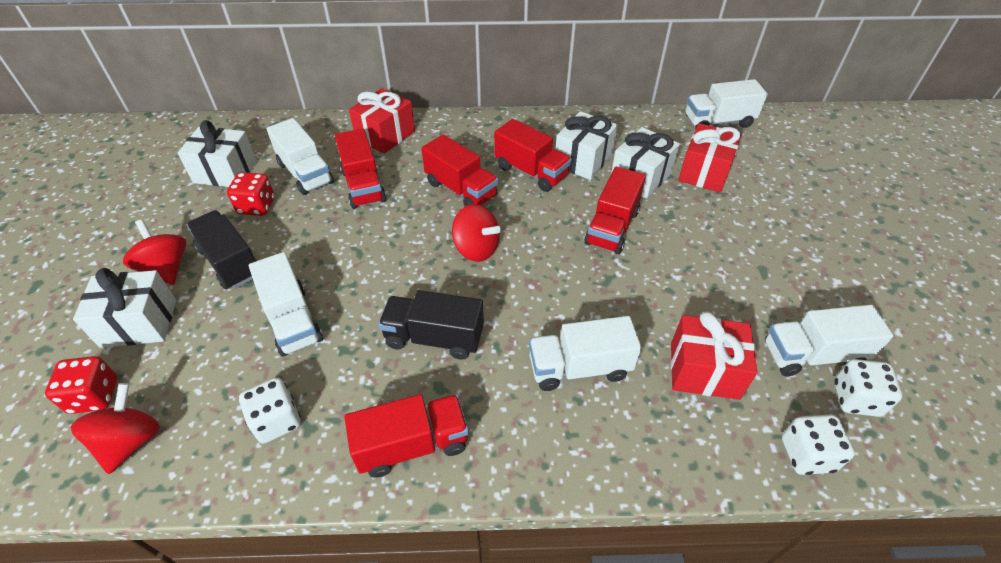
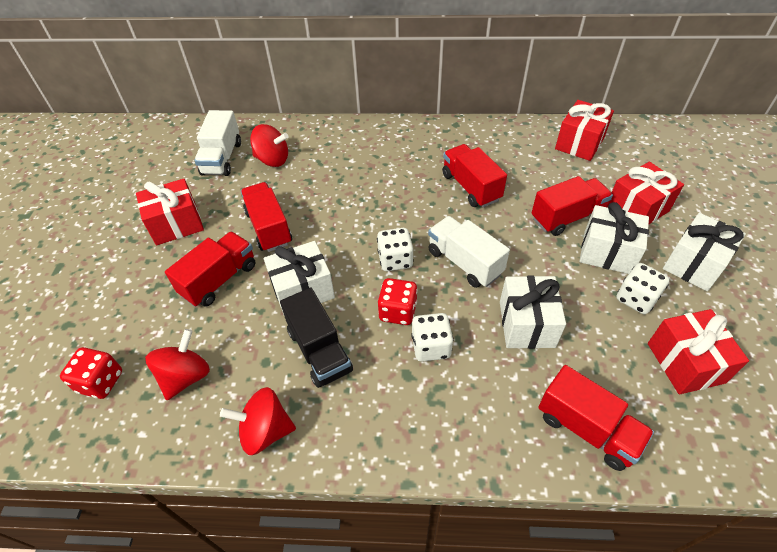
black truck: 2 -> 1
red gift: 3 -> 4
white truck: 5 -> 2

